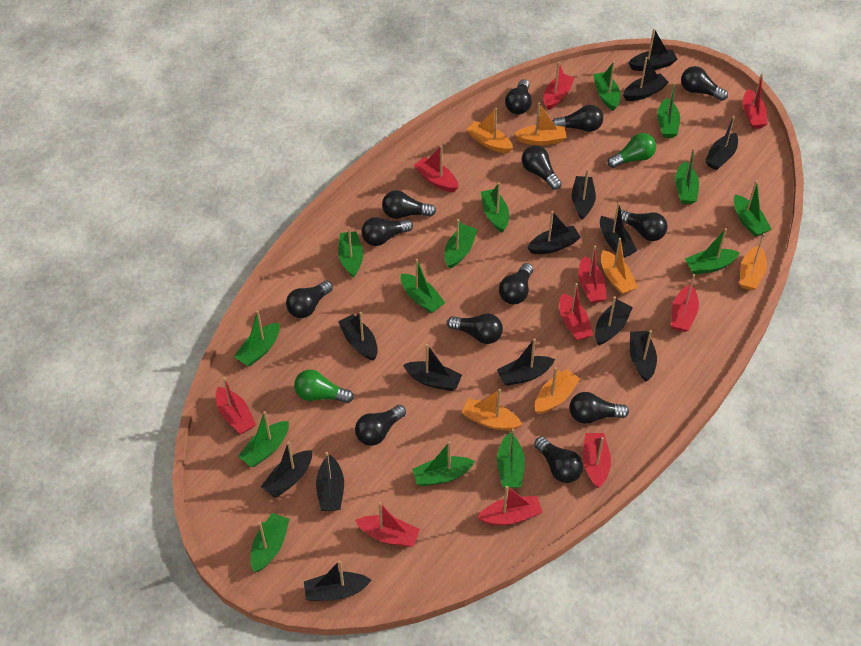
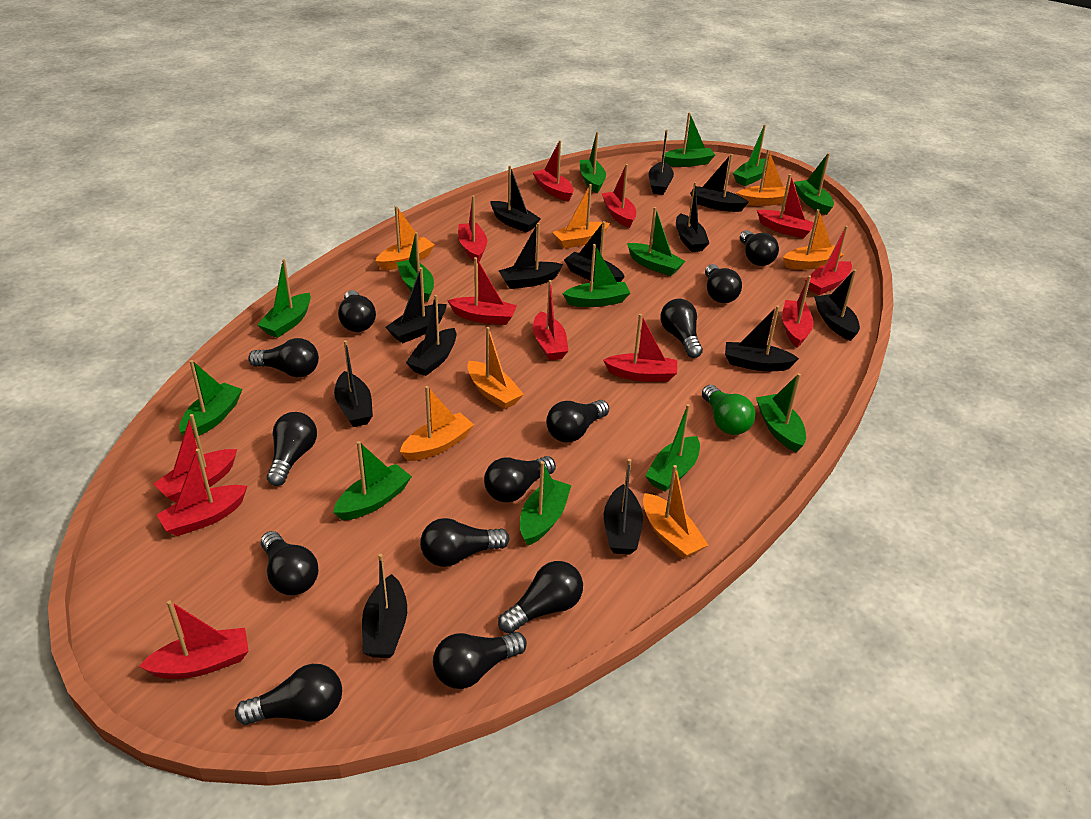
black boat: 14 -> 13
green boat: 14 -> 13
green light bulb: 2 -> 1
orange boat: 6 -> 7
red boat: 10 -> 12

